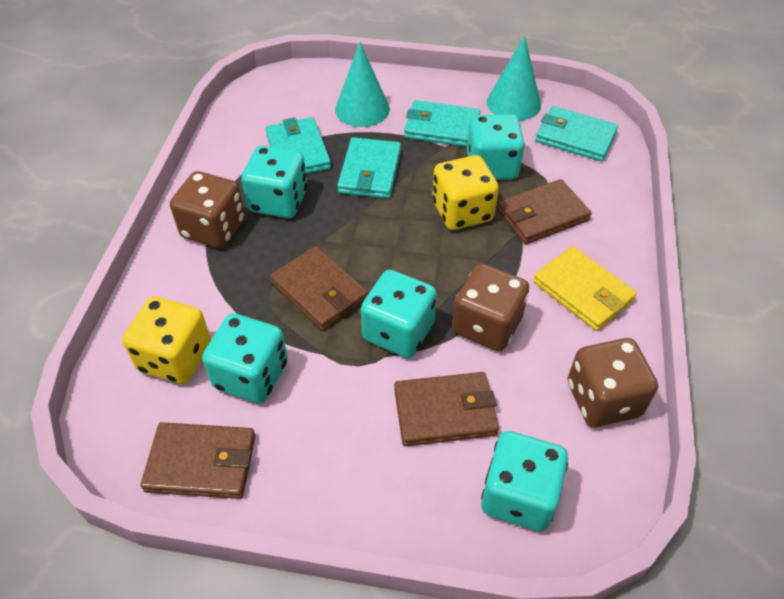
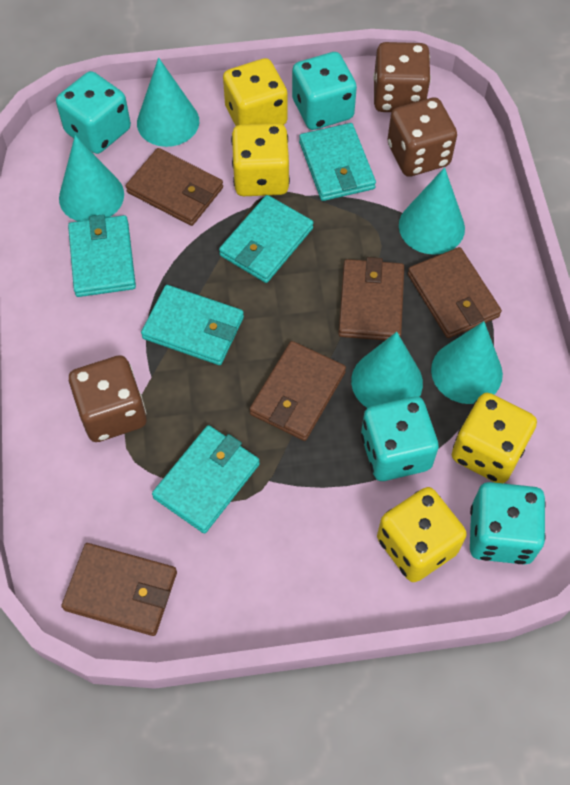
brown wallet: 4 -> 5
turquoise cone: 2 -> 5
turquoise dice: 5 -> 4
turquoise wallet: 4 -> 5
yellow dice: 2 -> 4
yellow wallet: 1 -> 0

